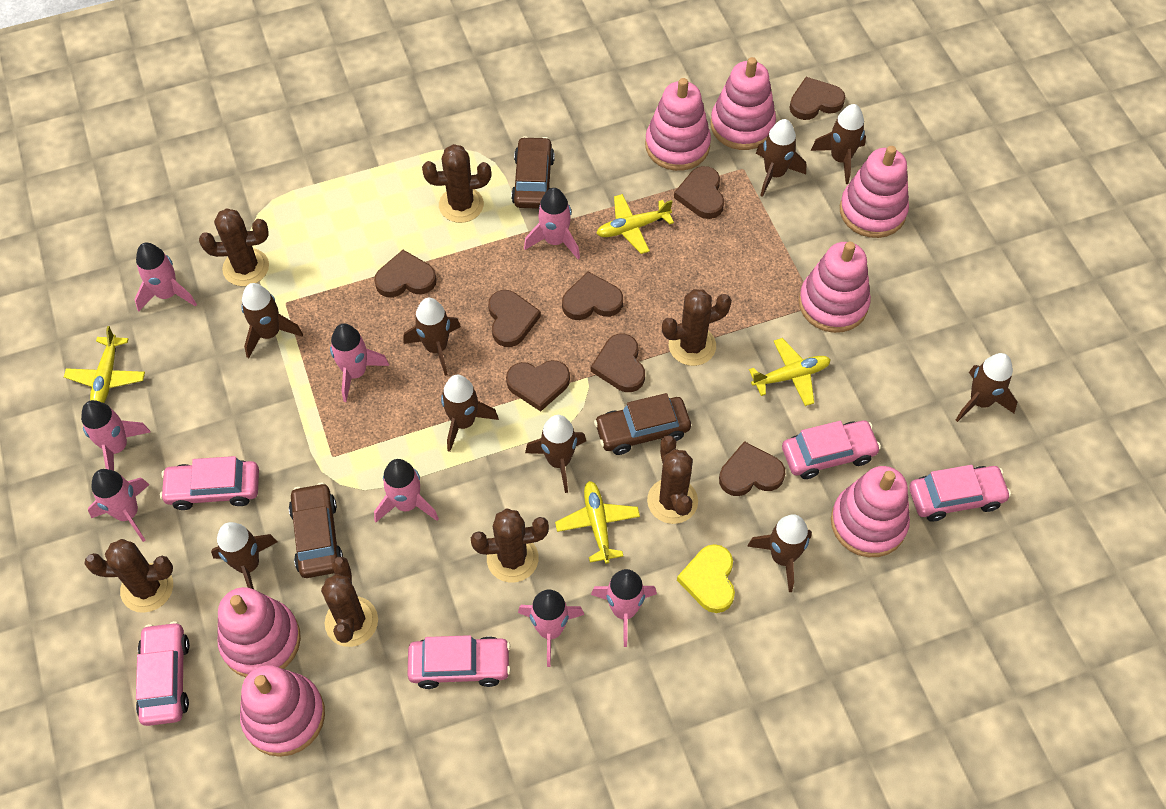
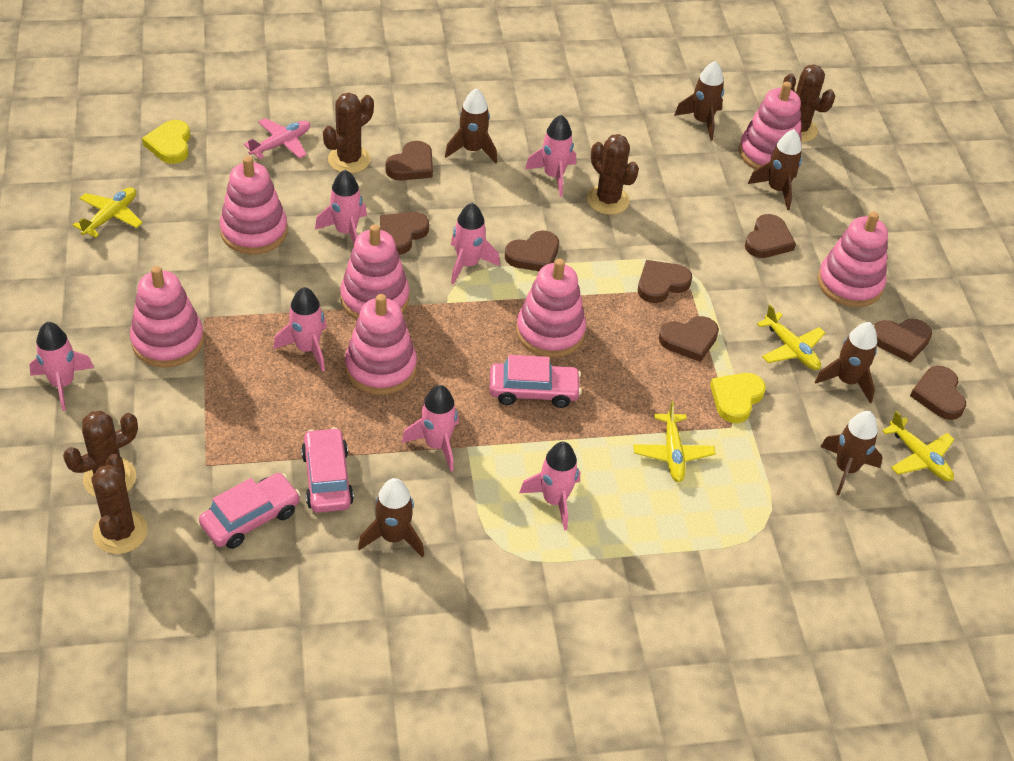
brown cactus: 7 -> 5
brown car: 3 -> 0
brown rocket: 9 -> 6
pink car: 5 -> 3
pink plane: 0 -> 1
pink rocket: 8 -> 7
yellow heart: 1 -> 2

